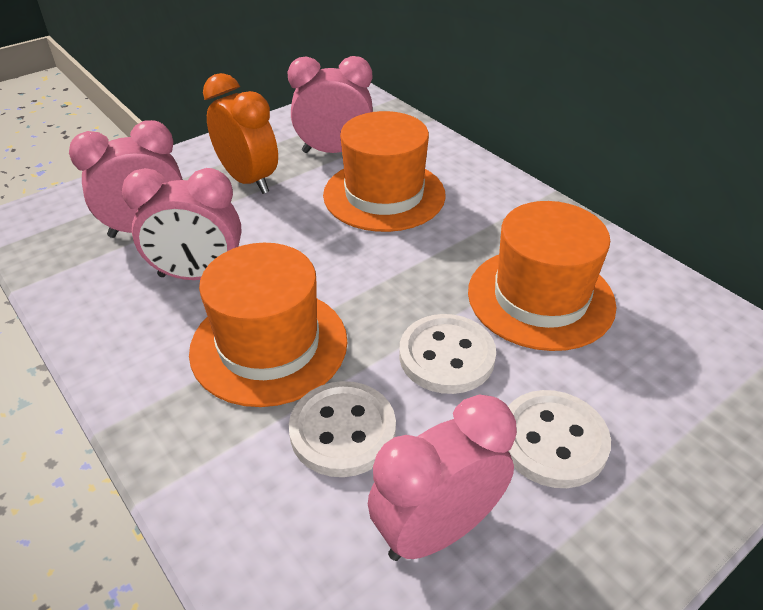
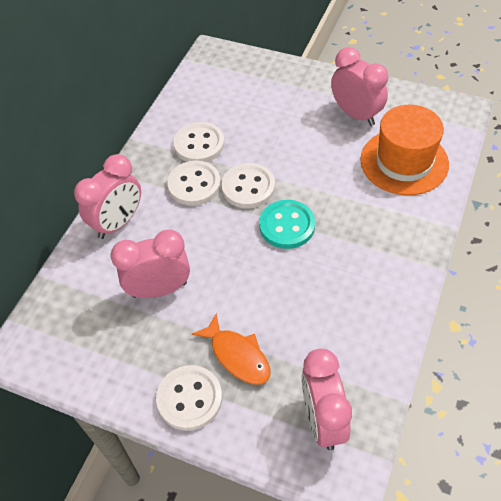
orange clock: 1 -> 0
orange fish: 0 -> 1
orange hat: 3 -> 1
turquoise button: 0 -> 1
white button: 3 -> 4

